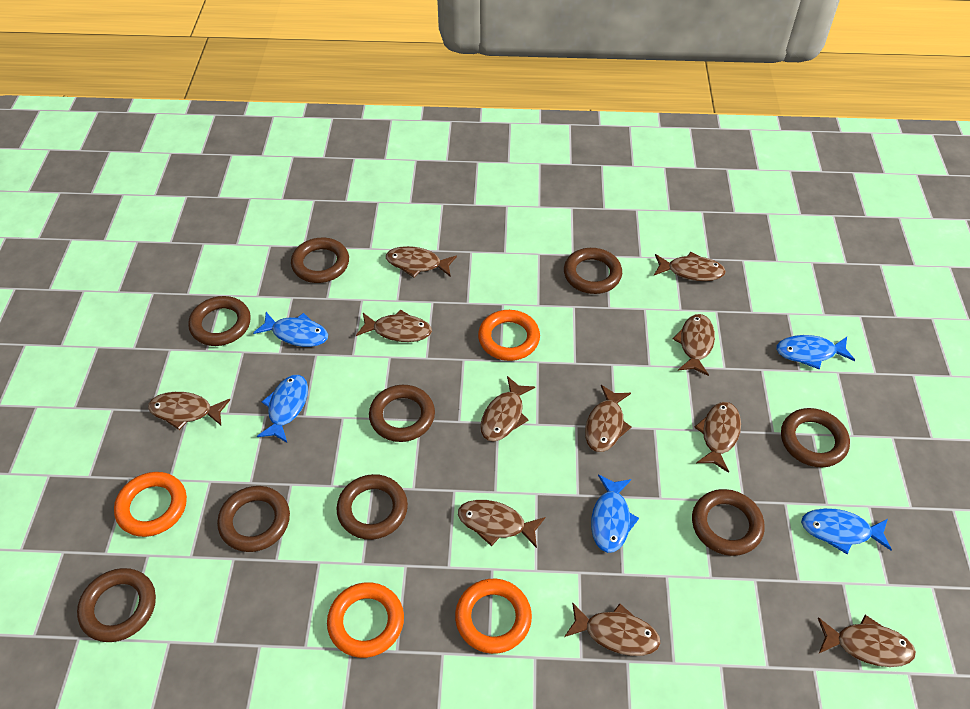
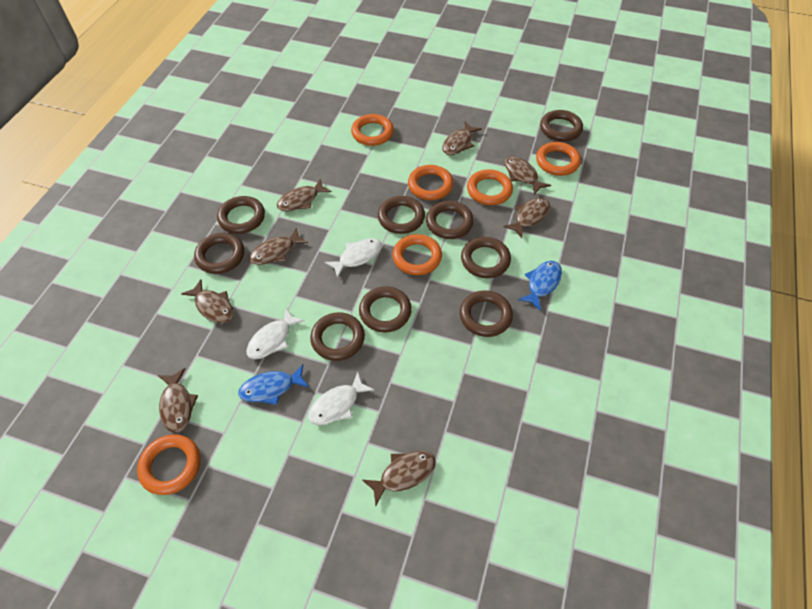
blue fish: 5 -> 2
brown fish: 11 -> 8
orange ring: 4 -> 6
white fish: 0 -> 3

